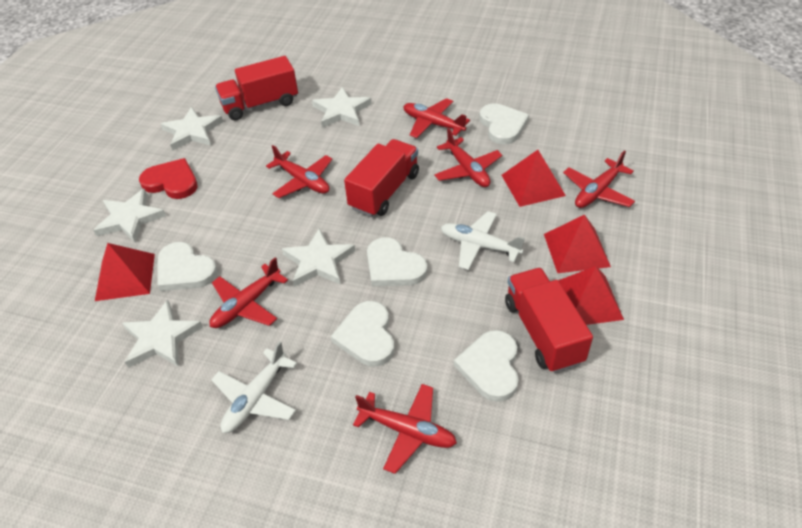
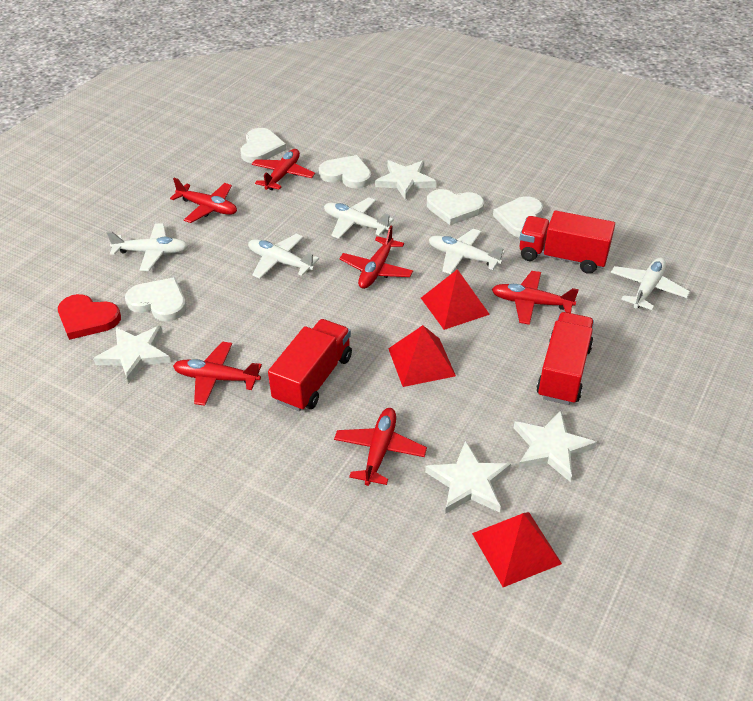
red pyramid: 4 -> 3
white plane: 2 -> 5
white star: 5 -> 4

